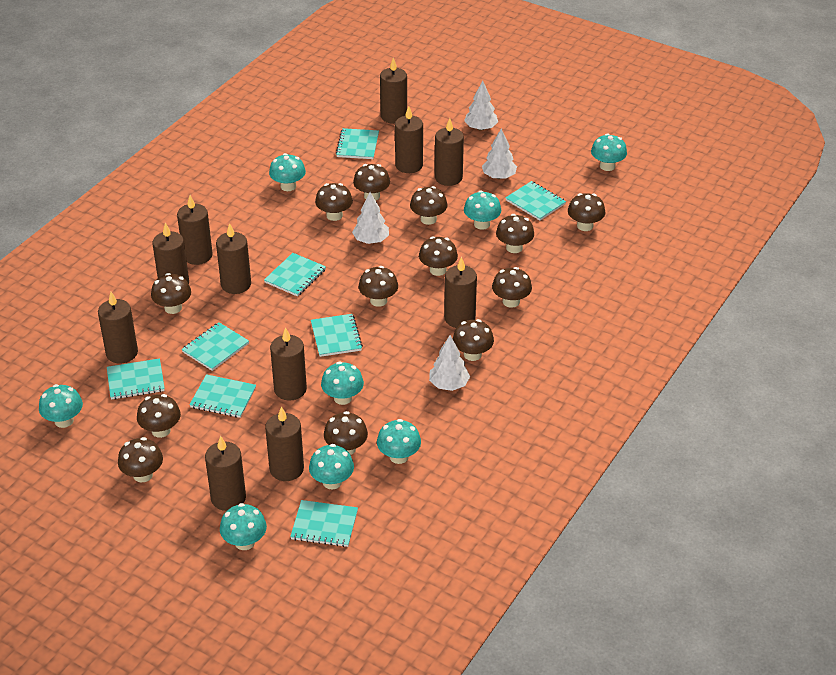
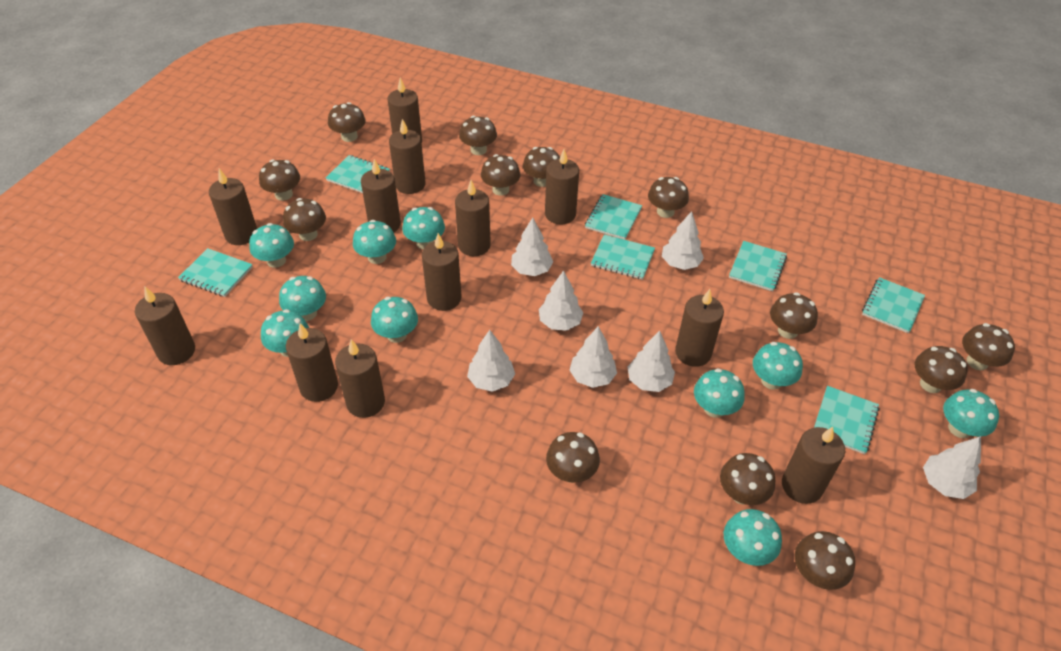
brown candle: 11 -> 12
turquoise mushroom: 8 -> 10
turquoise notebook: 8 -> 7
white tree: 4 -> 7

